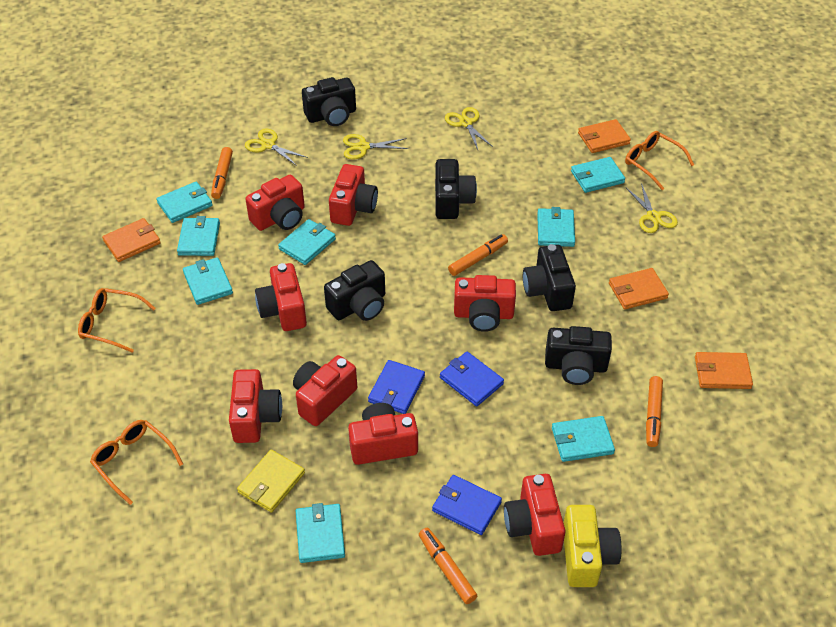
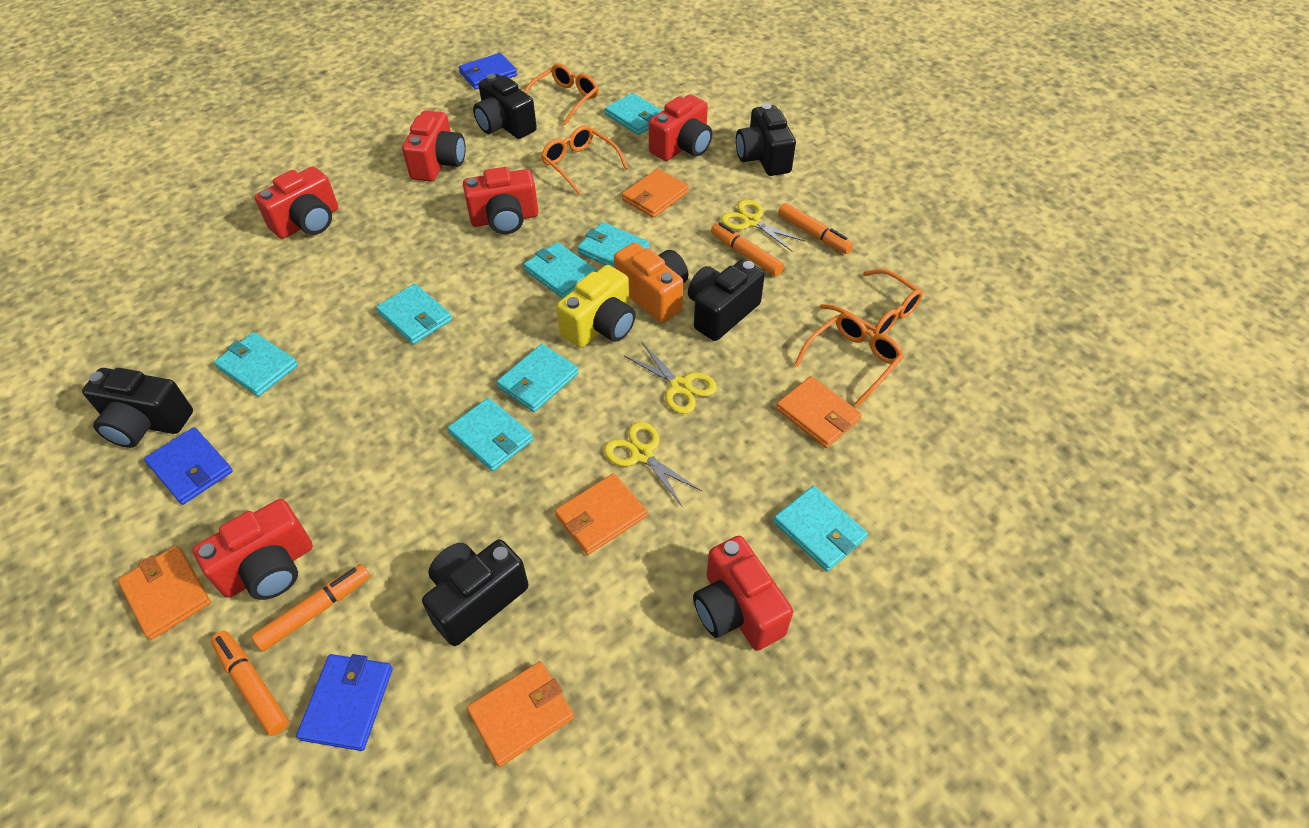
orange camera: 0 -> 1
orange glasses: 3 -> 4
orange wallet: 4 -> 5
red camera: 8 -> 6
yellow scissors: 4 -> 3
yellow wallet: 1 -> 0

